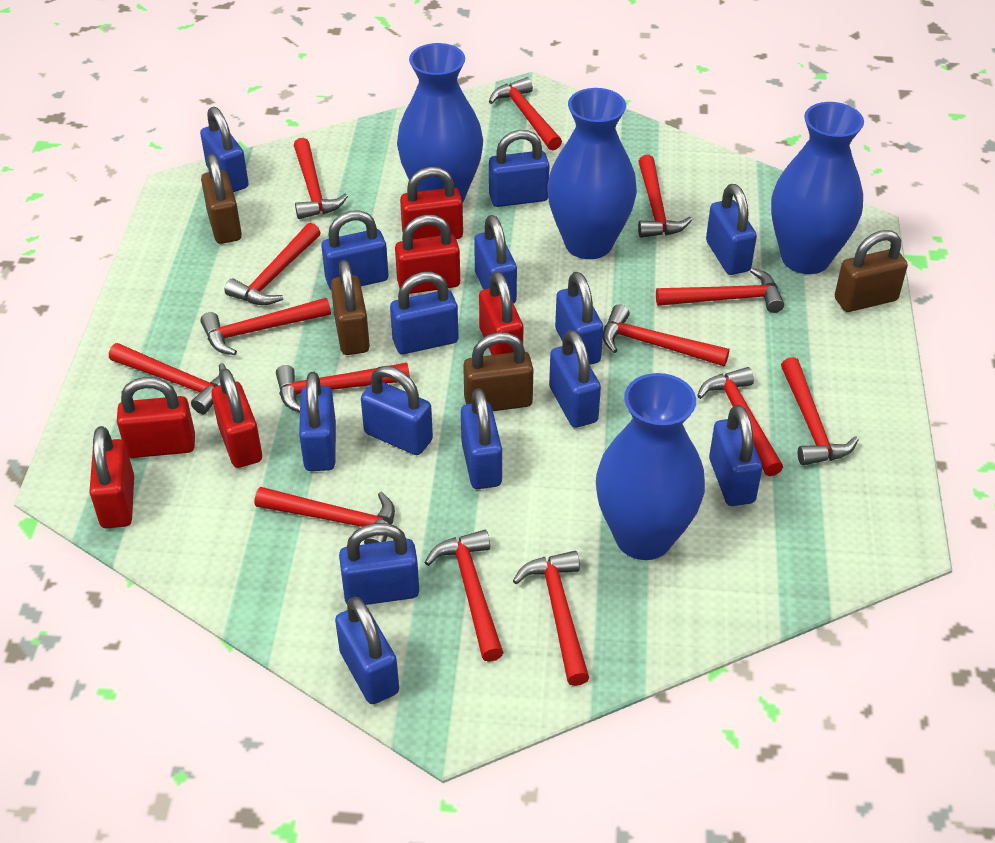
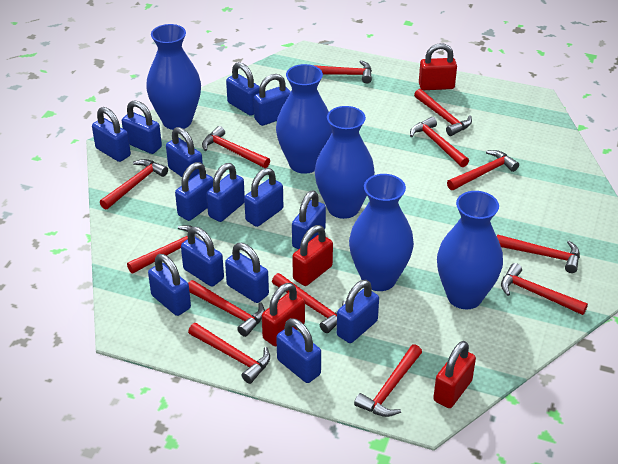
blue vase: 4 -> 5
brown padlock: 4 -> 0
red hammer: 14 -> 13
red padlock: 6 -> 4

